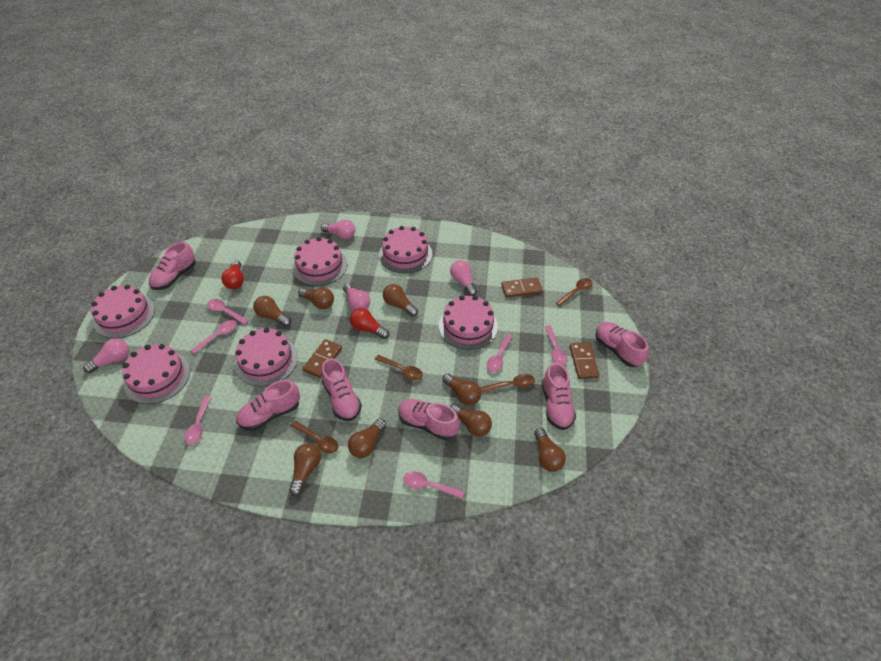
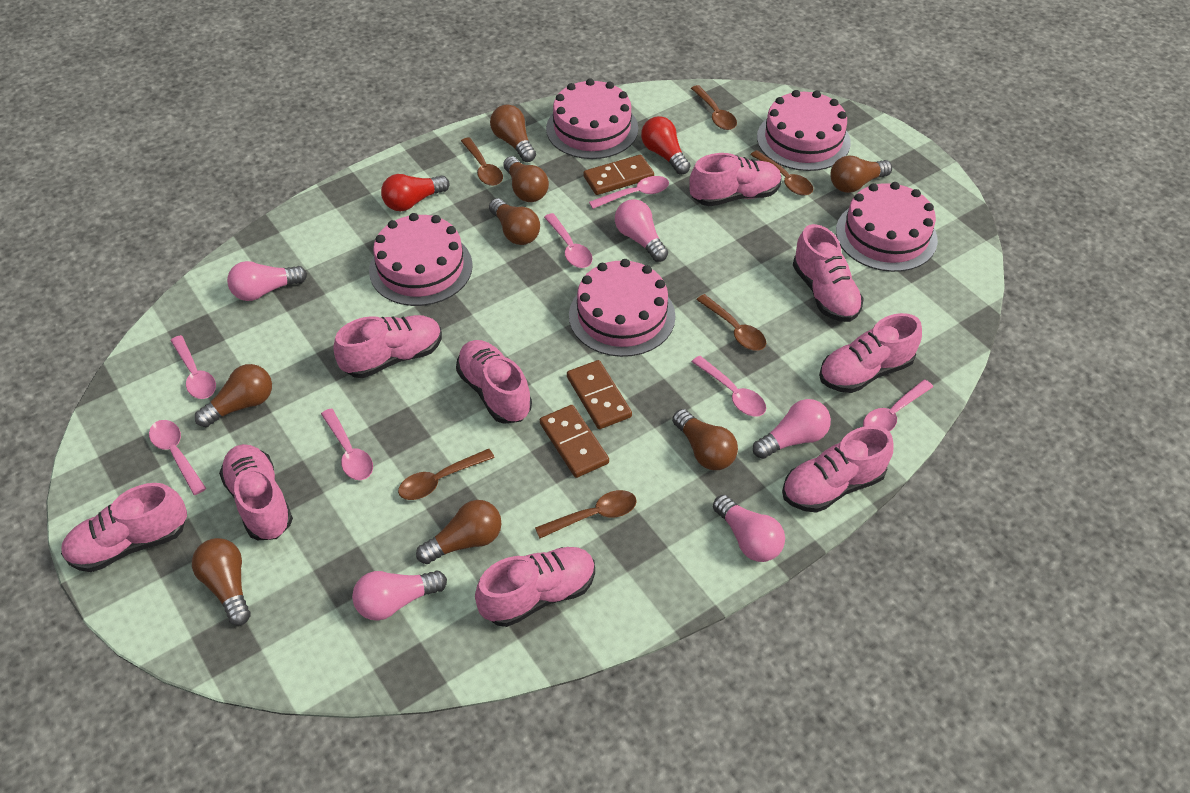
brown spoon: 4 -> 6
pink cake: 6 -> 5
pink light bulb: 4 -> 5
pink shoe: 6 -> 9
pink spoon: 6 -> 7

